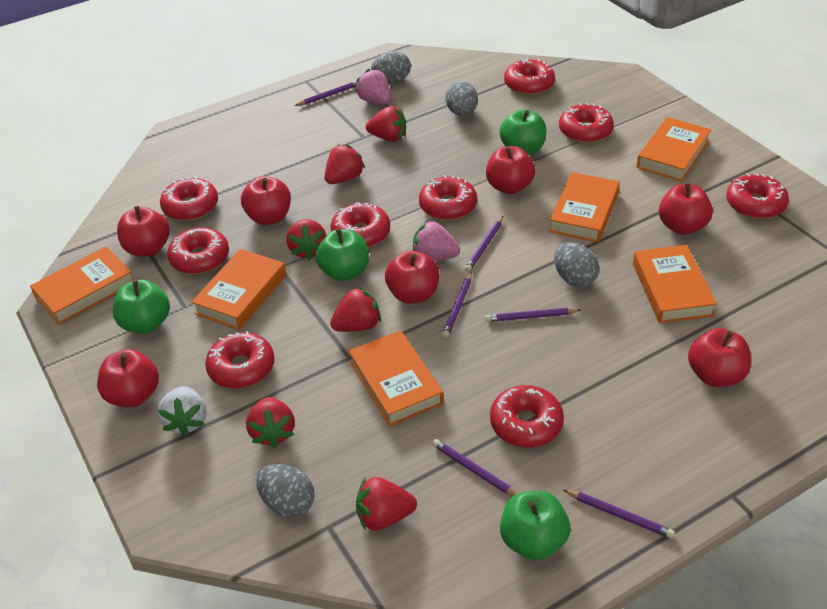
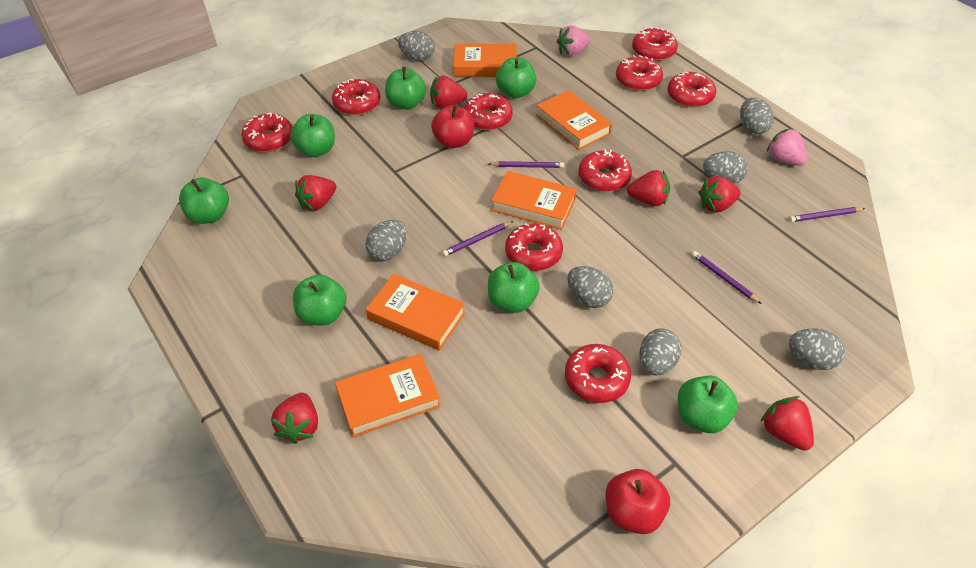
green apple: 4 -> 7
grey egg: 4 -> 7
orange book: 6 -> 5
purple pencil: 6 -> 4
red apple: 7 -> 2
white strawberry: 1 -> 0

